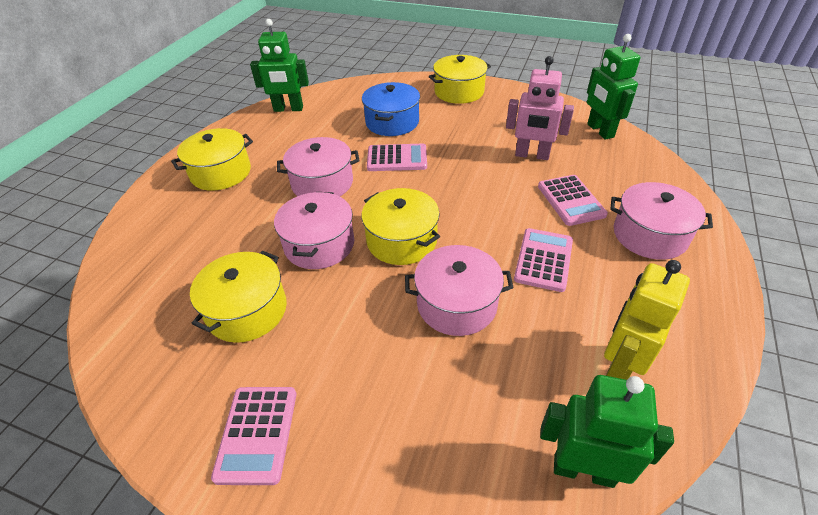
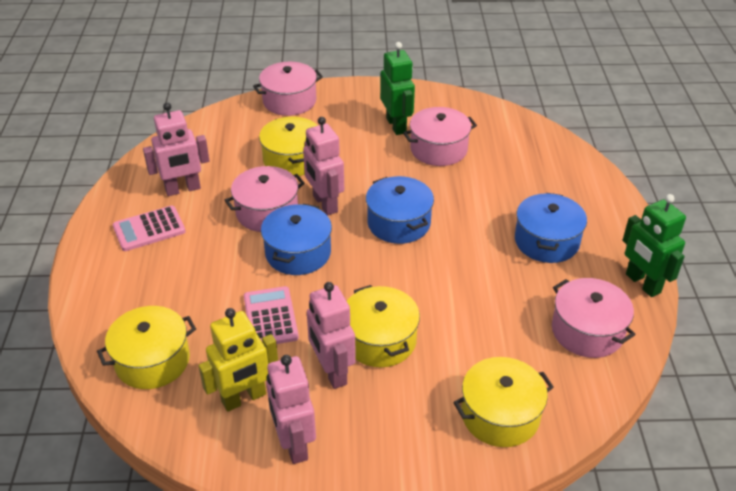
blue pot: 1 -> 3
green robot: 3 -> 2
pink calculator: 4 -> 2
pink robot: 1 -> 4

